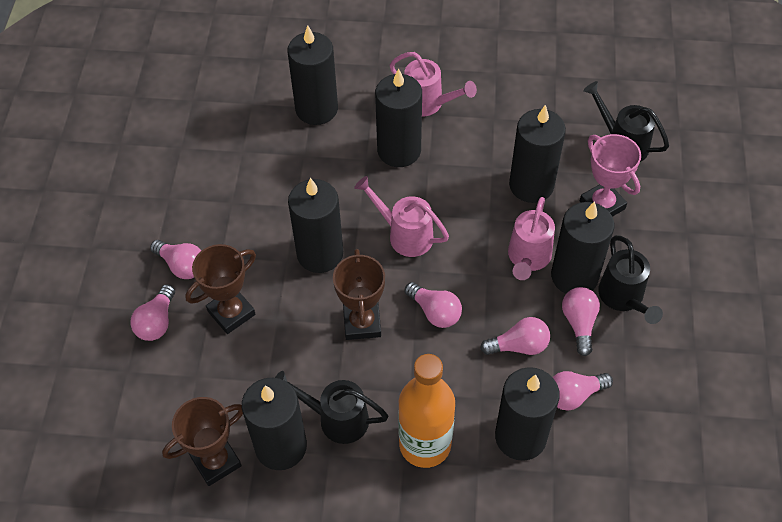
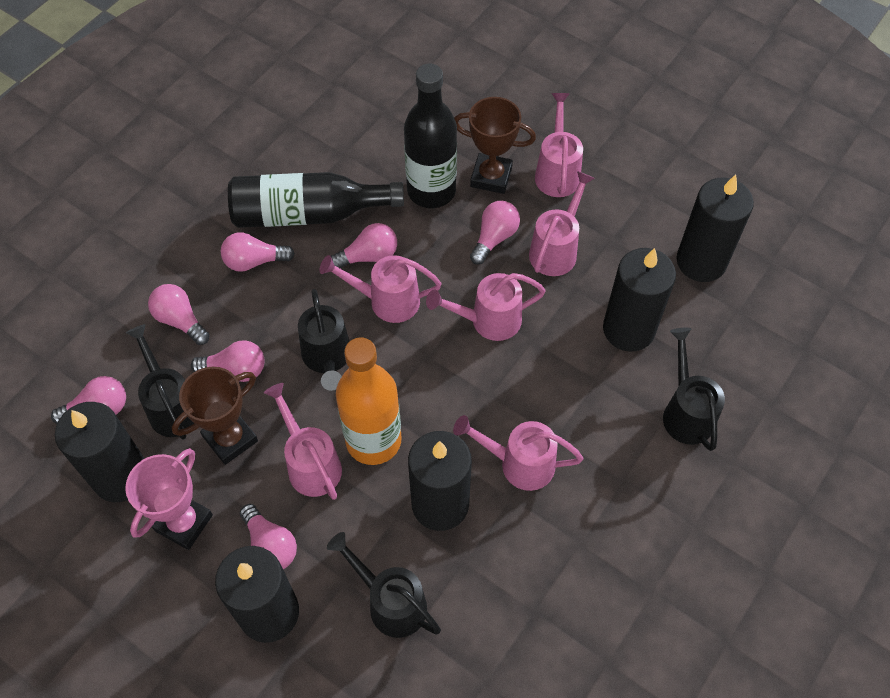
black bottle: 0 -> 2
black candle: 7 -> 5
black watering can: 3 -> 4
brown trophy: 3 -> 2
pink light bulb: 6 -> 7
pink watering can: 3 -> 6

